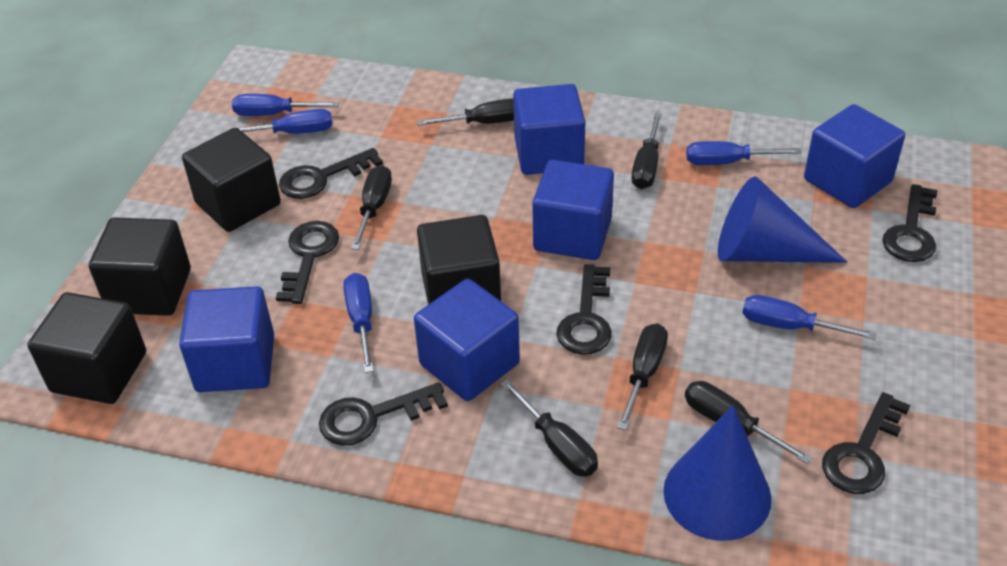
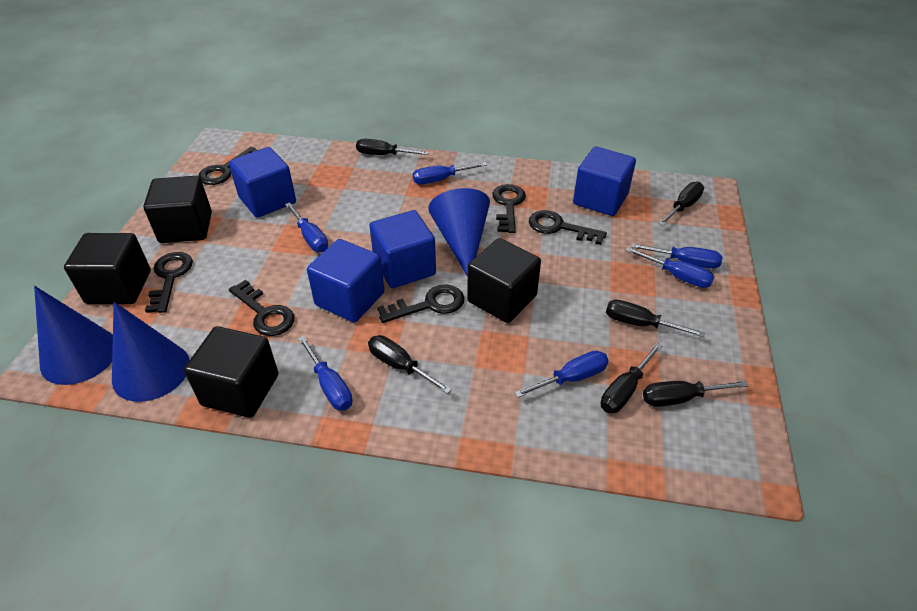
blue cone: 2 -> 3
blue cube: 5 -> 4
blue screwdriver: 5 -> 6

